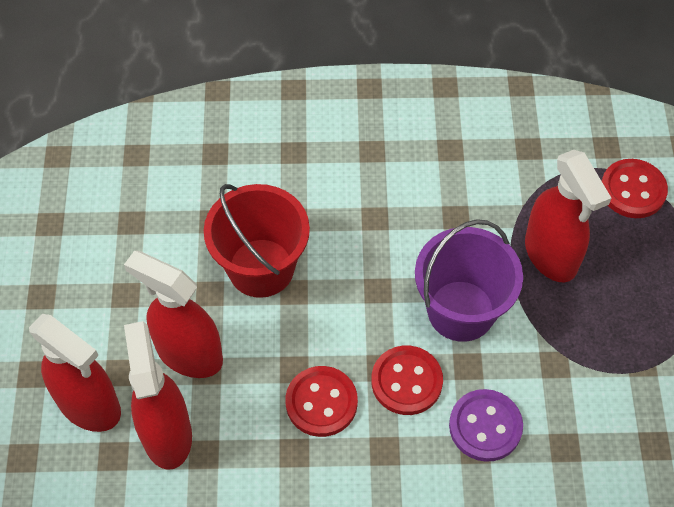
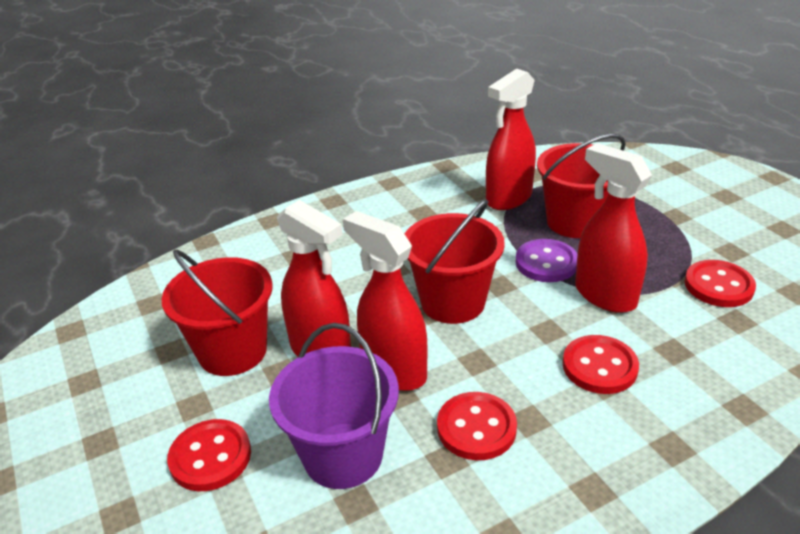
red bucket: 1 -> 3
red button: 3 -> 4

